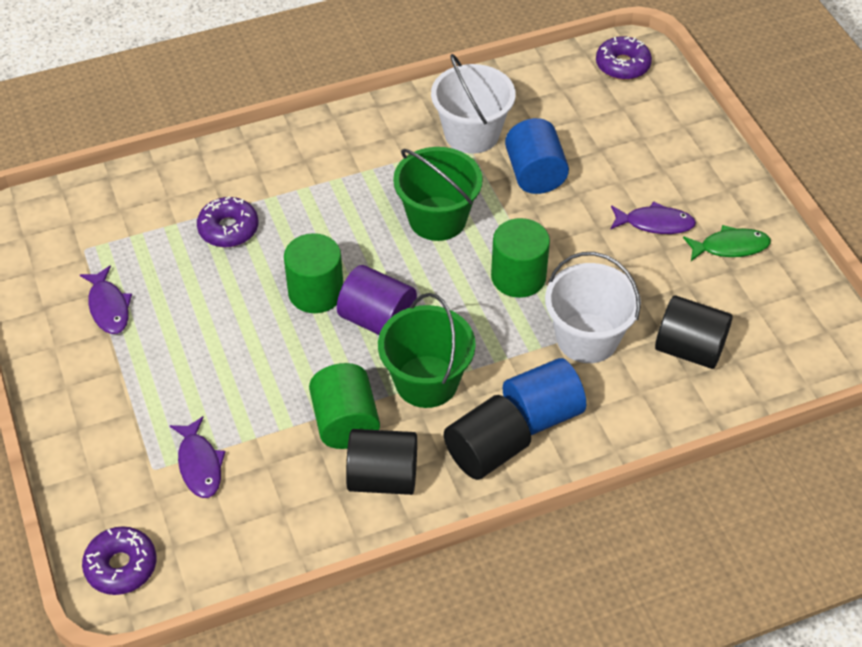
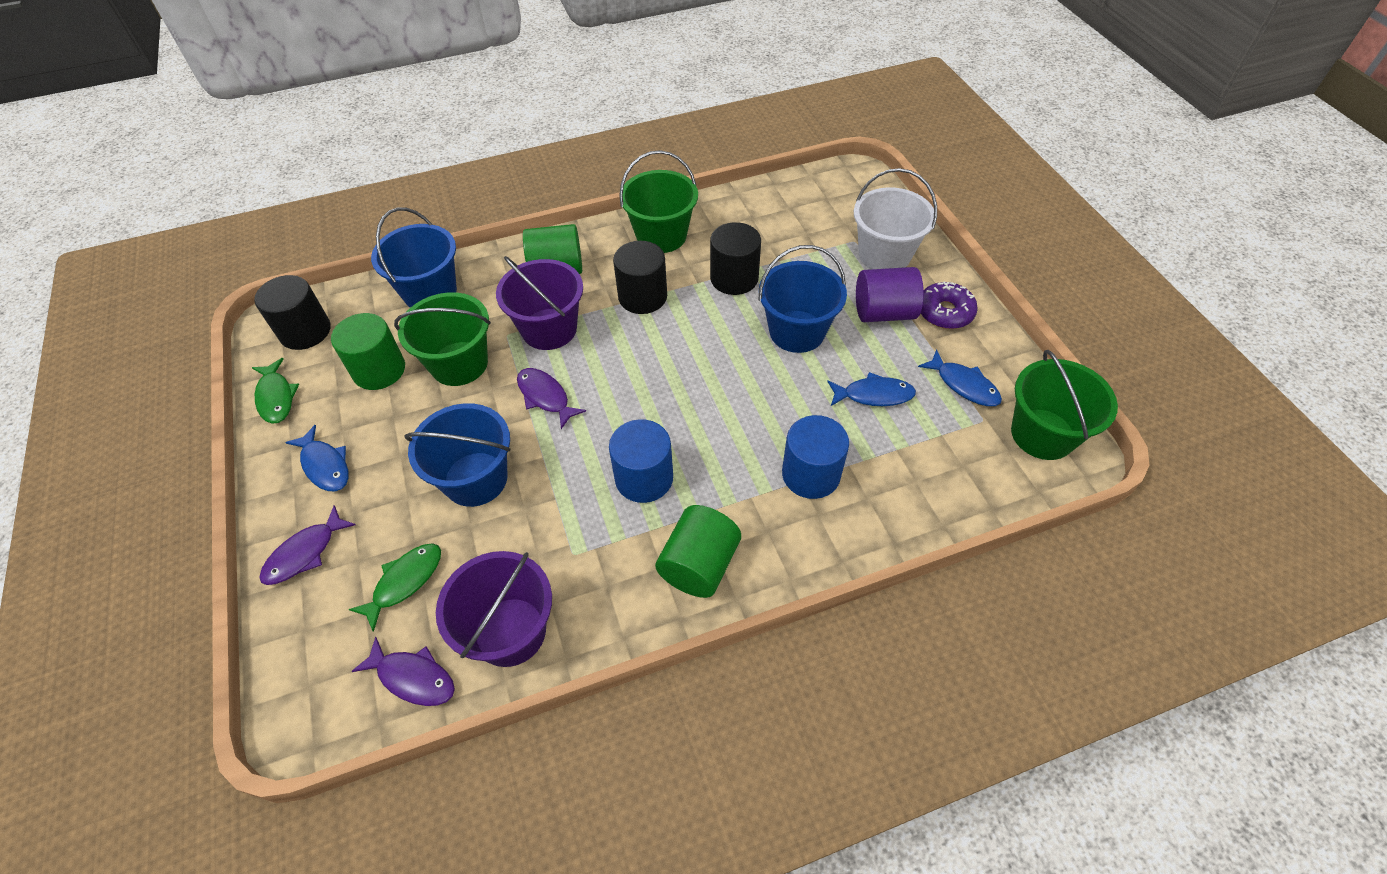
blue bucket: 0 -> 3
blue fish: 0 -> 3
green bucket: 2 -> 3
green fish: 1 -> 2
purple bucket: 0 -> 2
purple donut: 3 -> 1
white bucket: 2 -> 1

